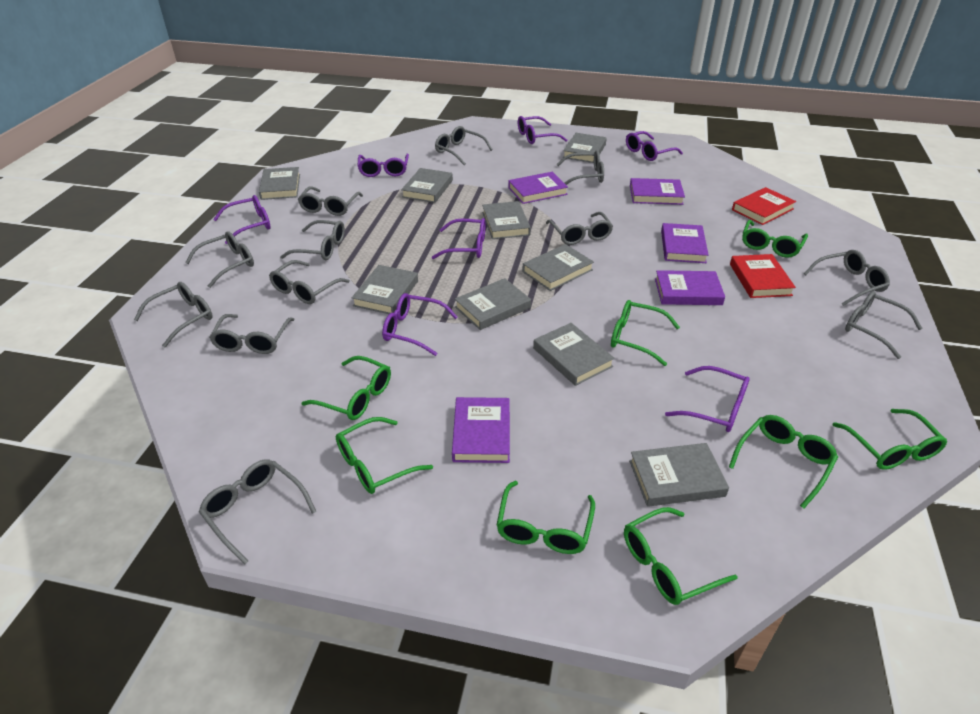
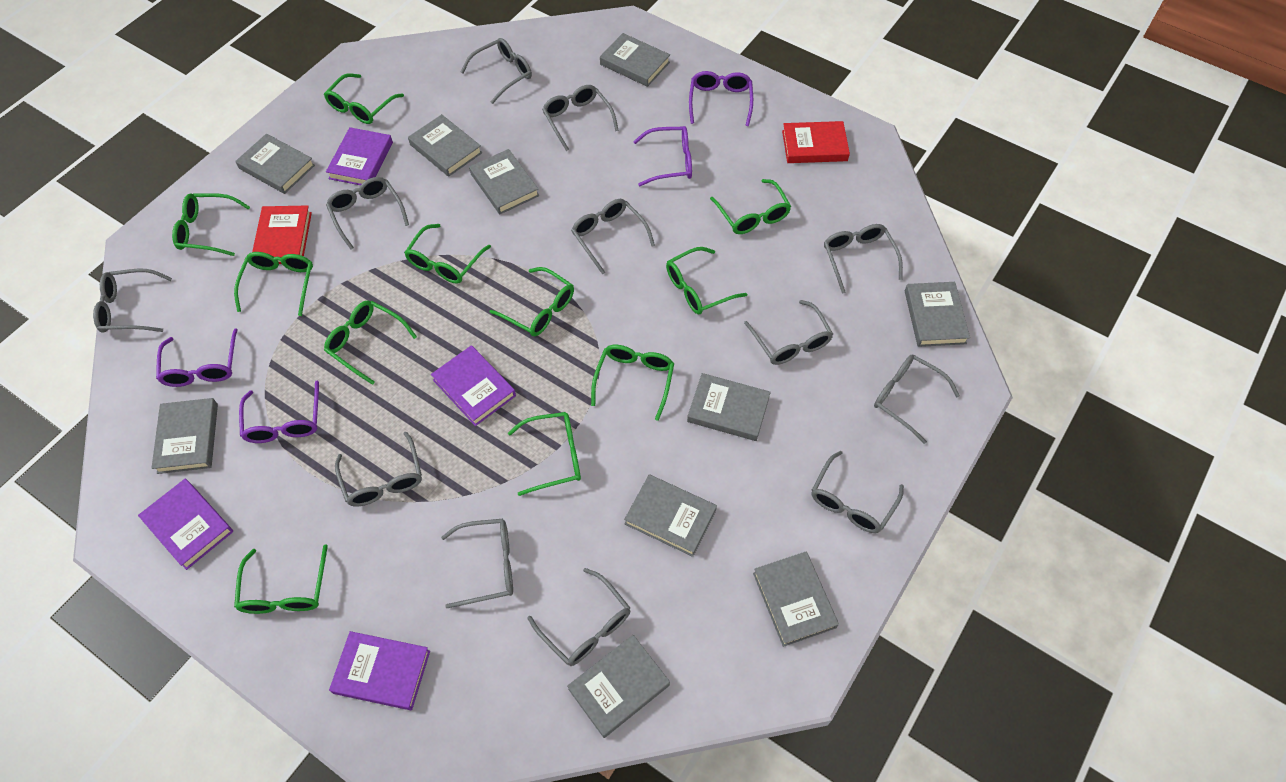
green glasses: 8 -> 11
grey book: 9 -> 10
purple book: 5 -> 4
purple glasses: 7 -> 4

